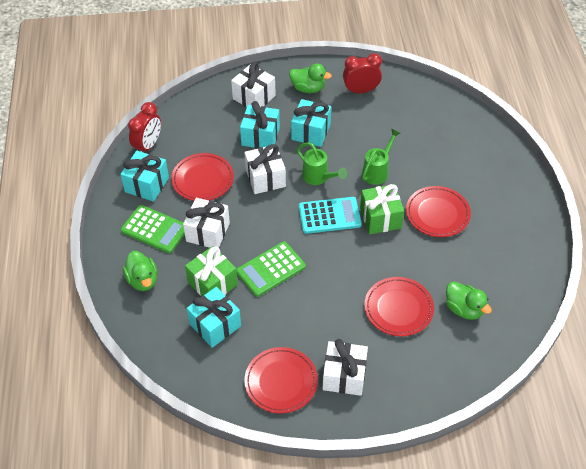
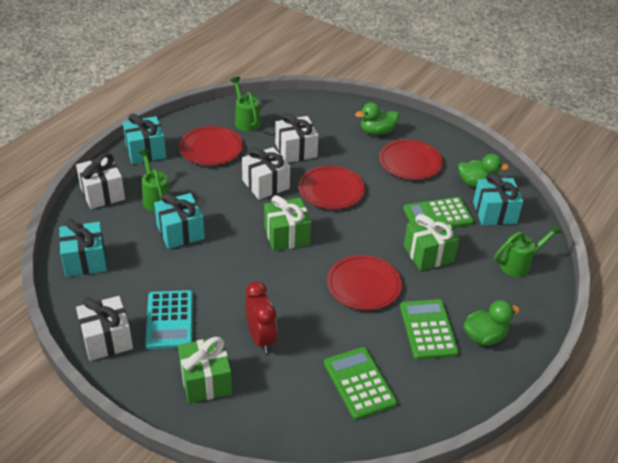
green calculator: 2 -> 3
green gift: 2 -> 3
green watering can: 2 -> 3
red clock: 2 -> 1

